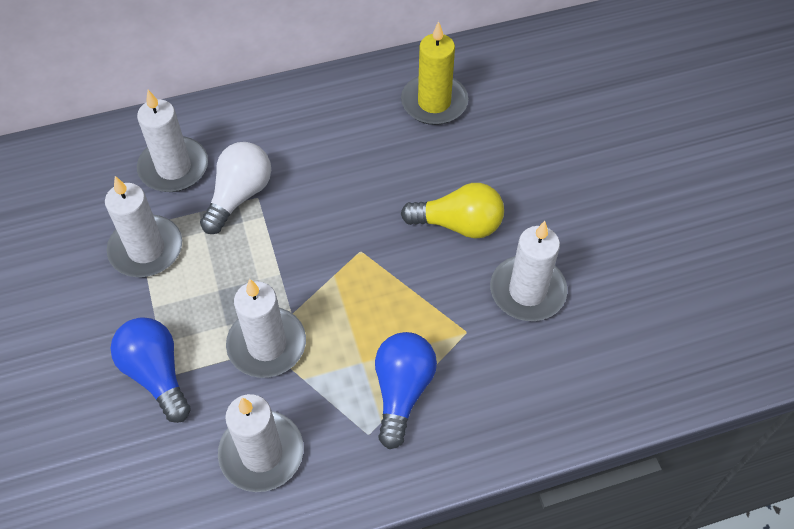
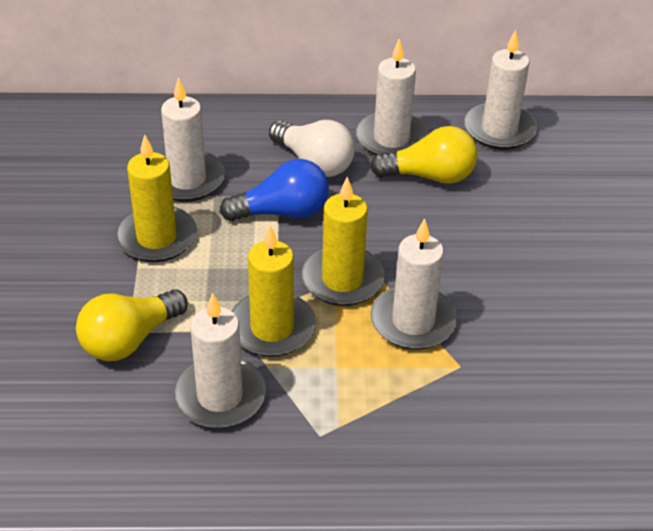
blue light bulb: 2 -> 1
yellow candle: 1 -> 3
yellow light bulb: 1 -> 2

